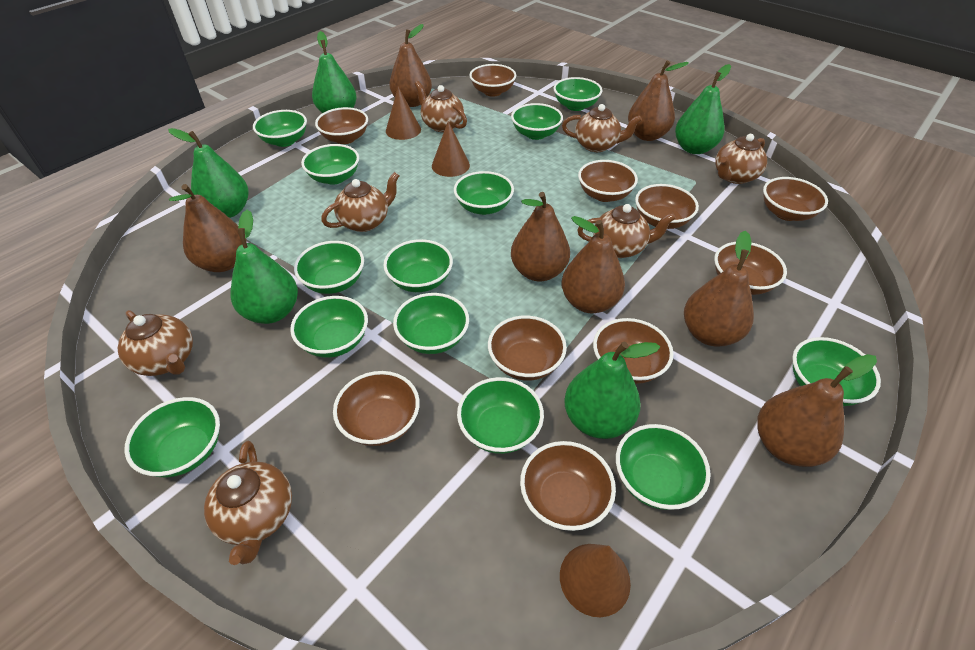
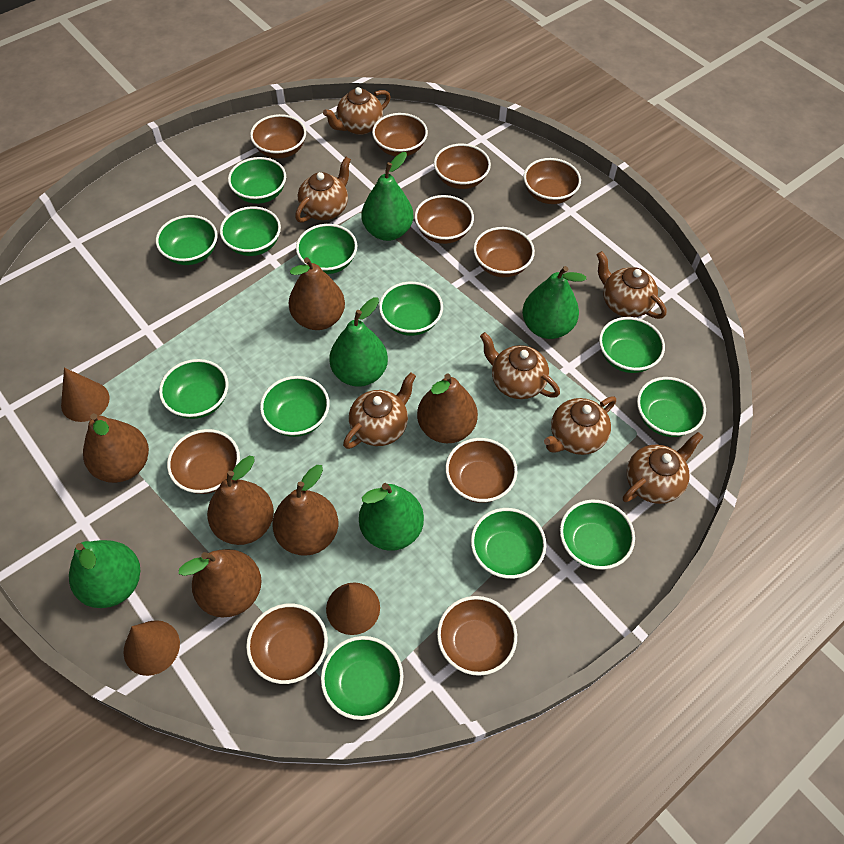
brown pear: 7 -> 6
green bowl: 13 -> 12

